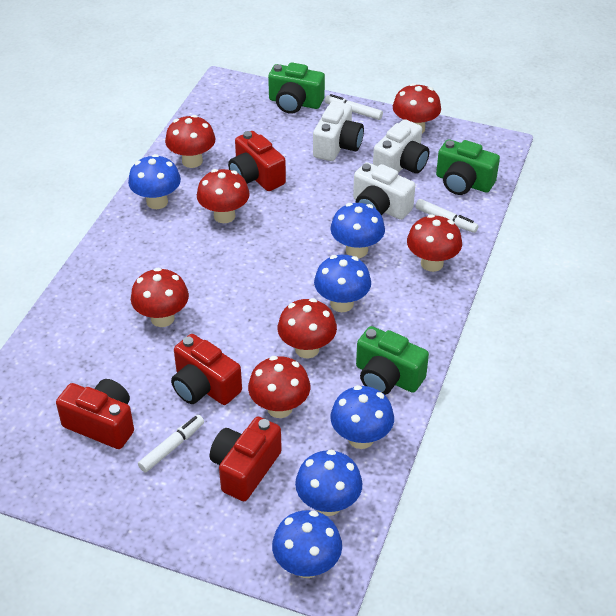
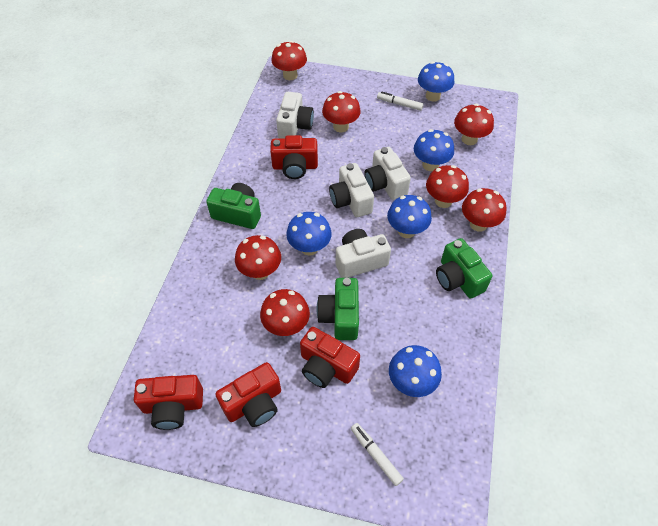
blue mushroom: 6 -> 5
white camera: 3 -> 4
white marker: 3 -> 2

